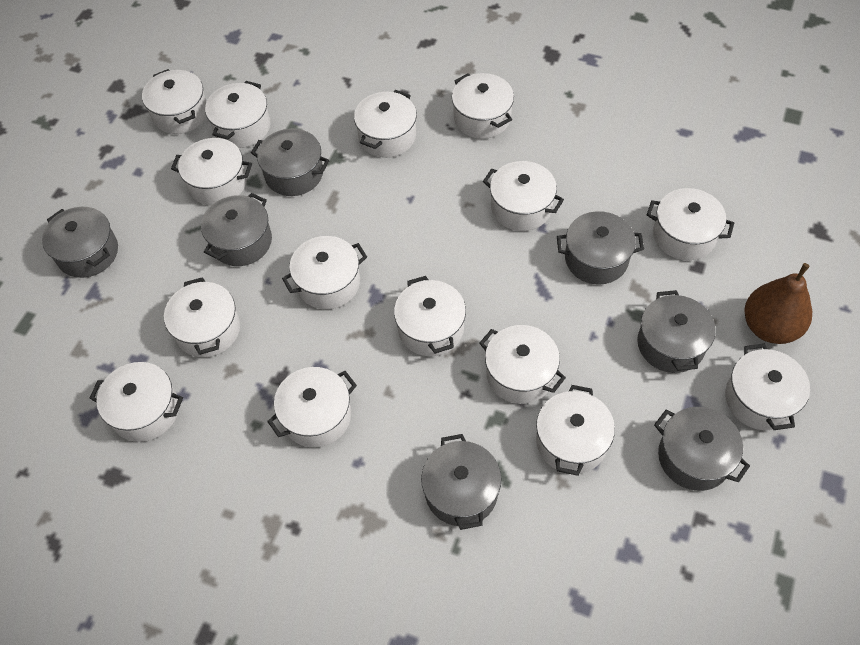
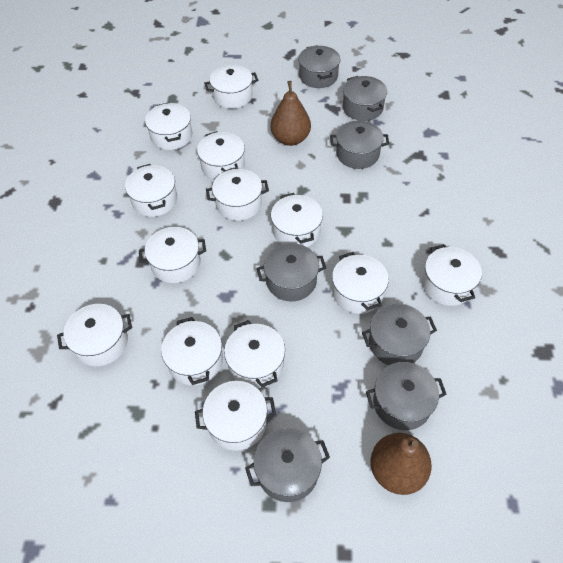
brown pear: 1 -> 2
white pot: 15 -> 13

